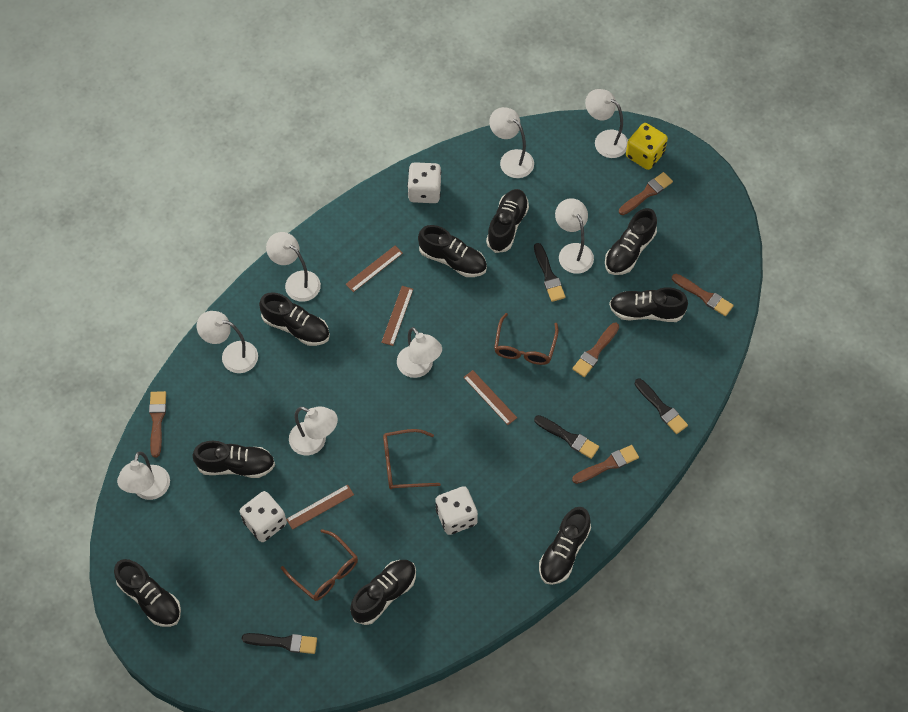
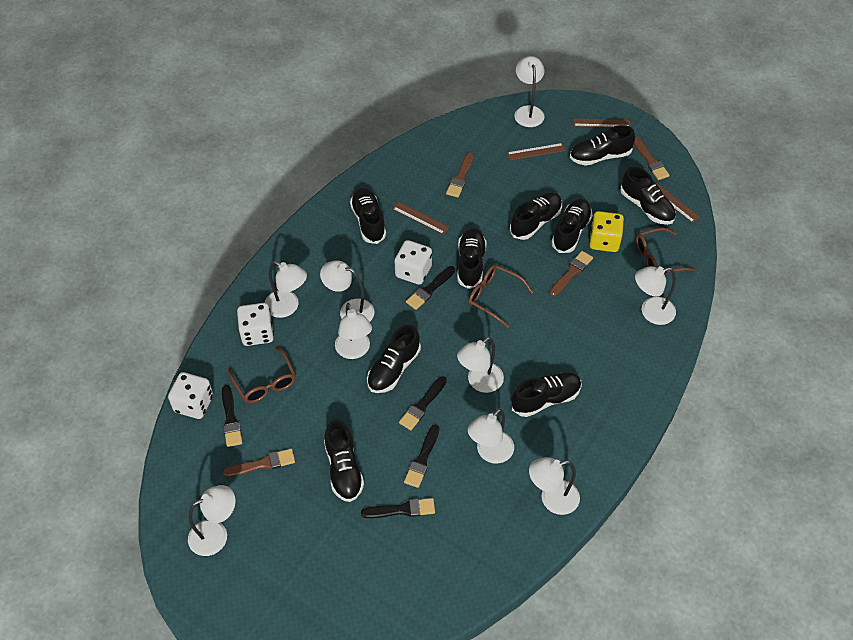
black brush: 4 -> 5
brown brush: 5 -> 4
white lamp: 8 -> 9

